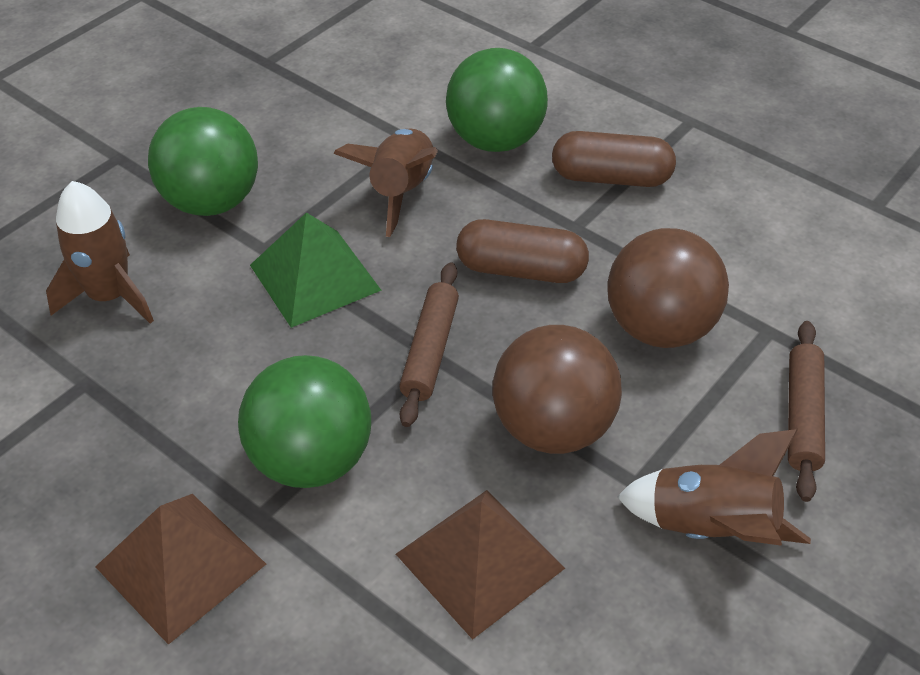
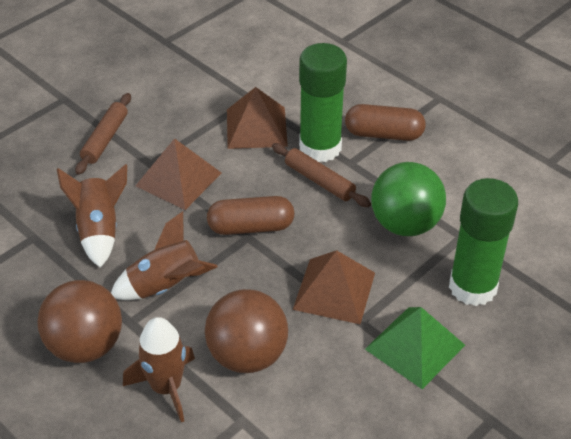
brown pyramid: 2 -> 3
green ball: 3 -> 1
green glue stick: 0 -> 2

